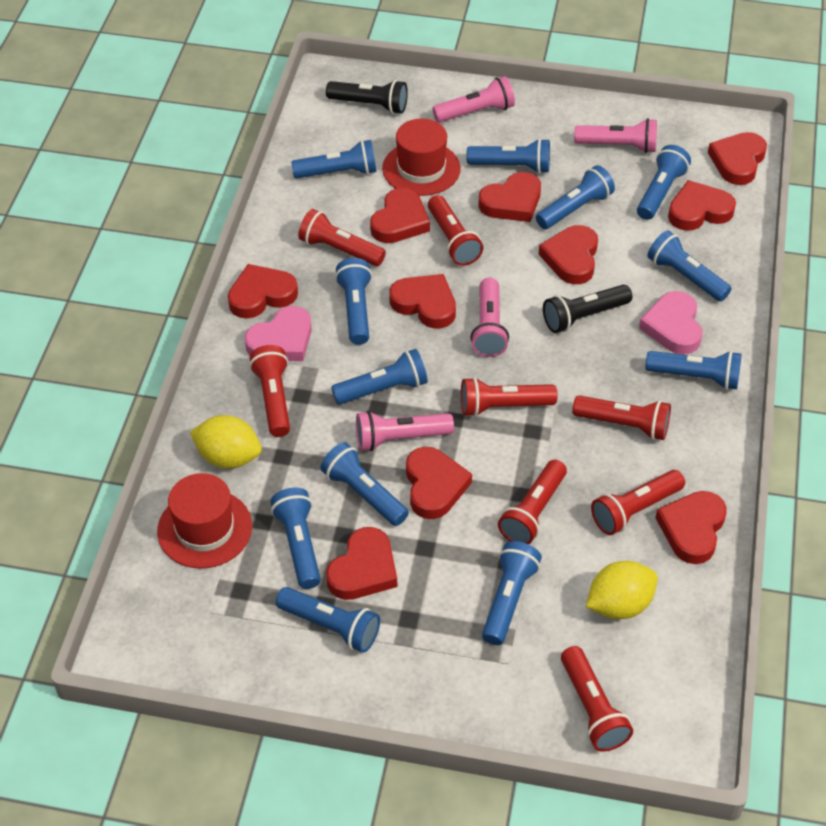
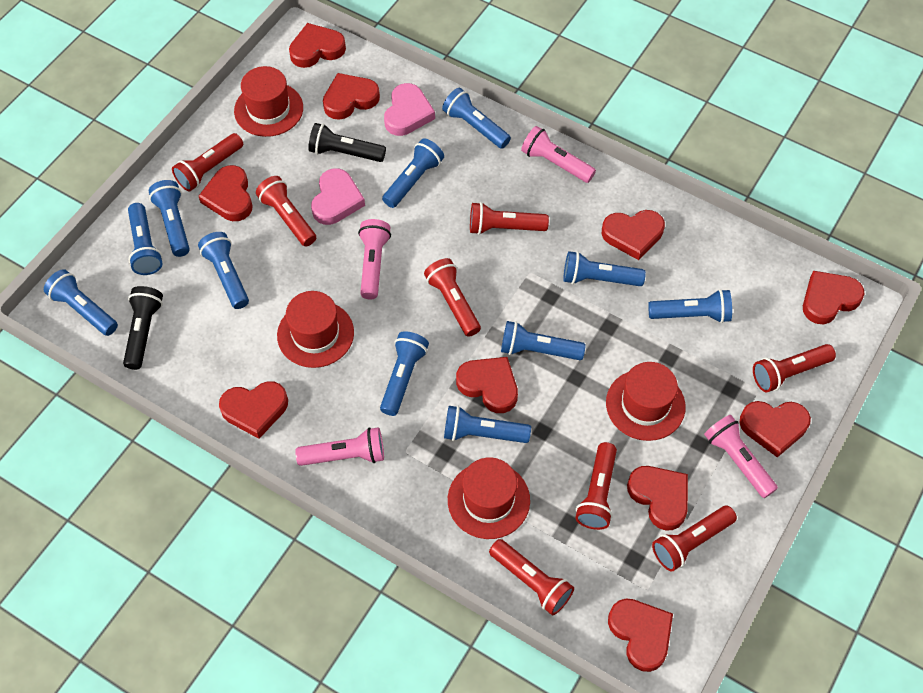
blue flashlight: 12 -> 11
red hat: 2 -> 4
yellow lemon: 2 -> 0

